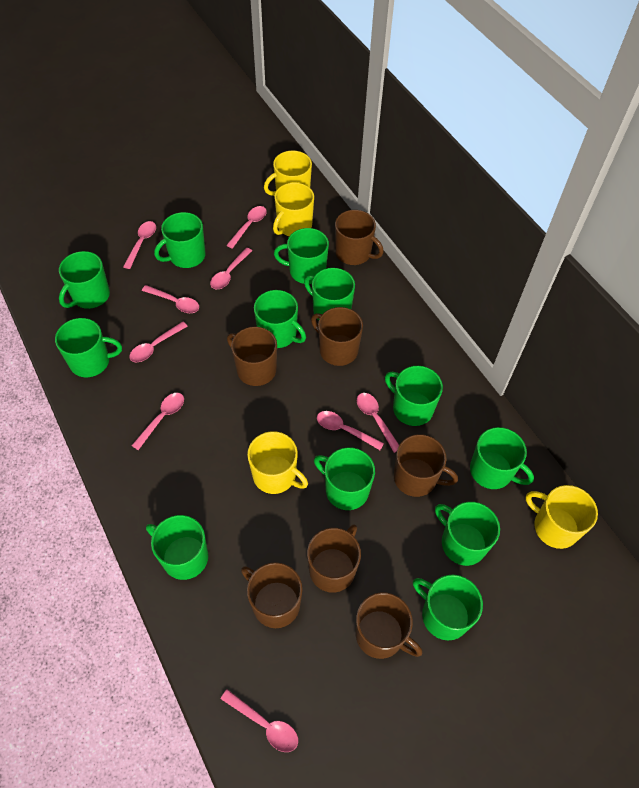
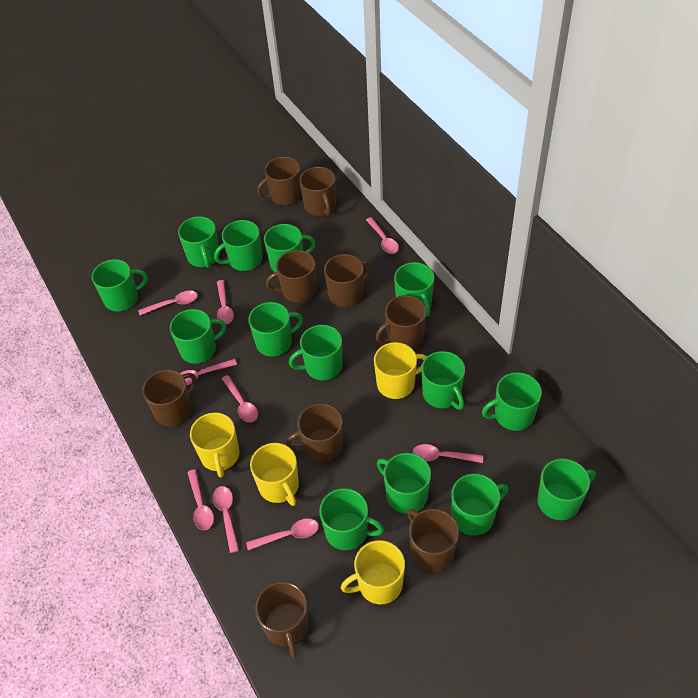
brown mug: 7 -> 9
green mug: 12 -> 14

